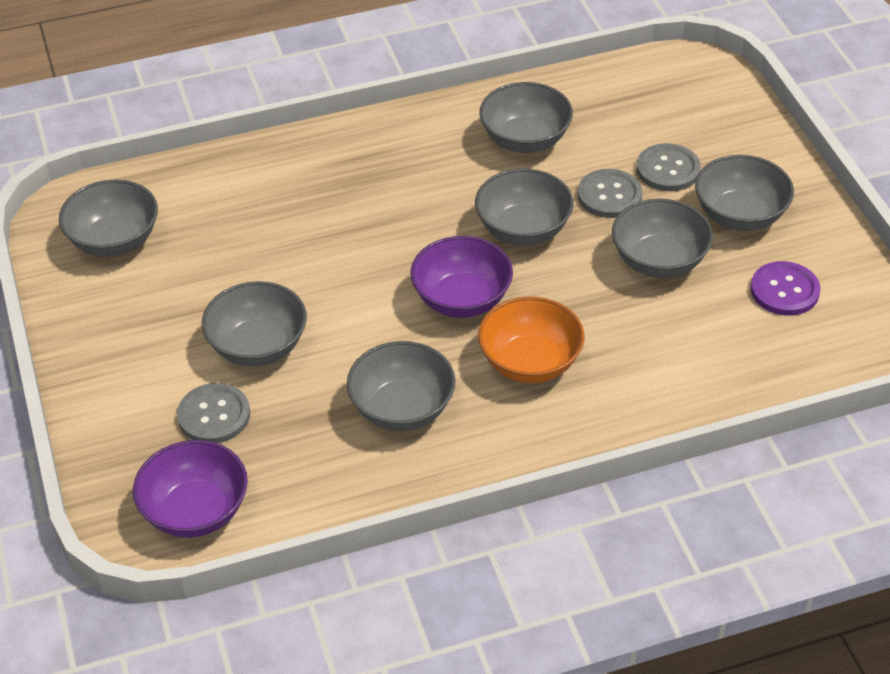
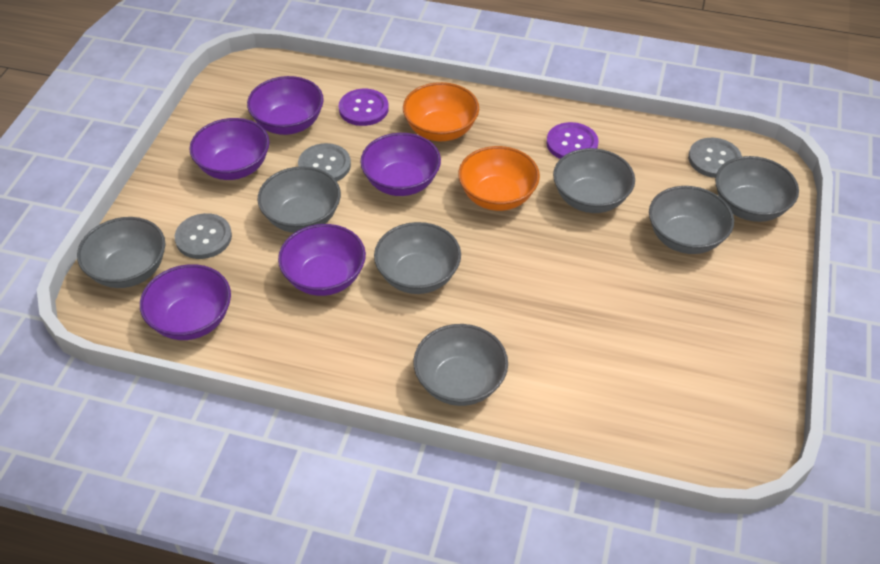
orange bowl: 1 -> 2
purple bowl: 2 -> 5
purple button: 1 -> 2

